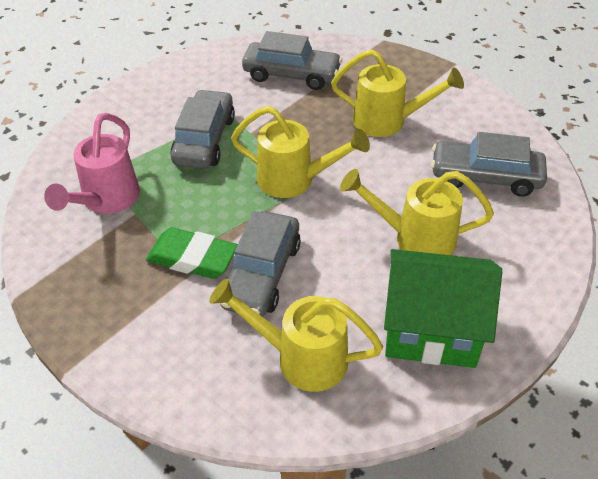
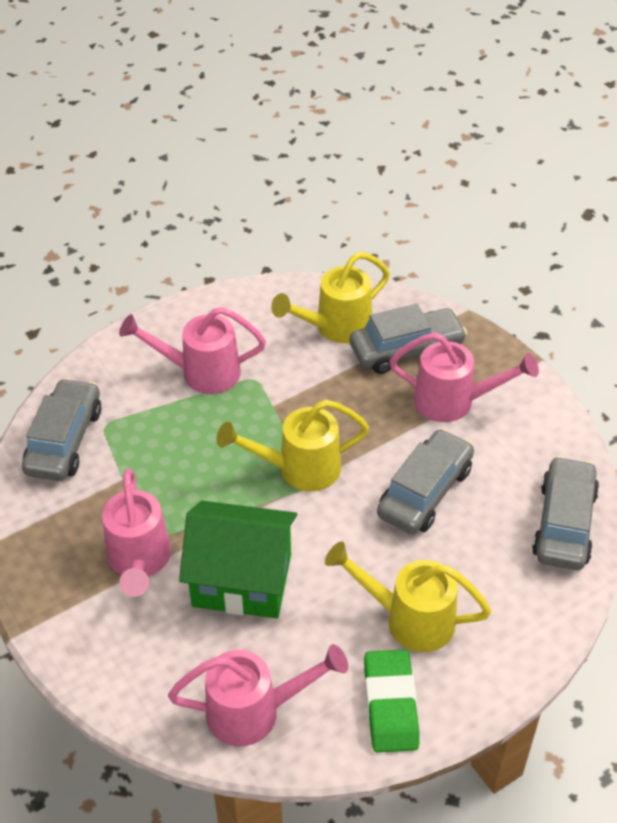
pink watering can: 1 -> 4
yellow watering can: 4 -> 3

